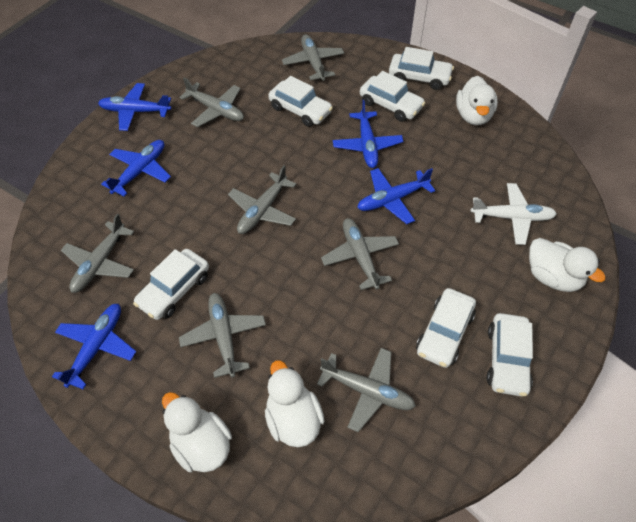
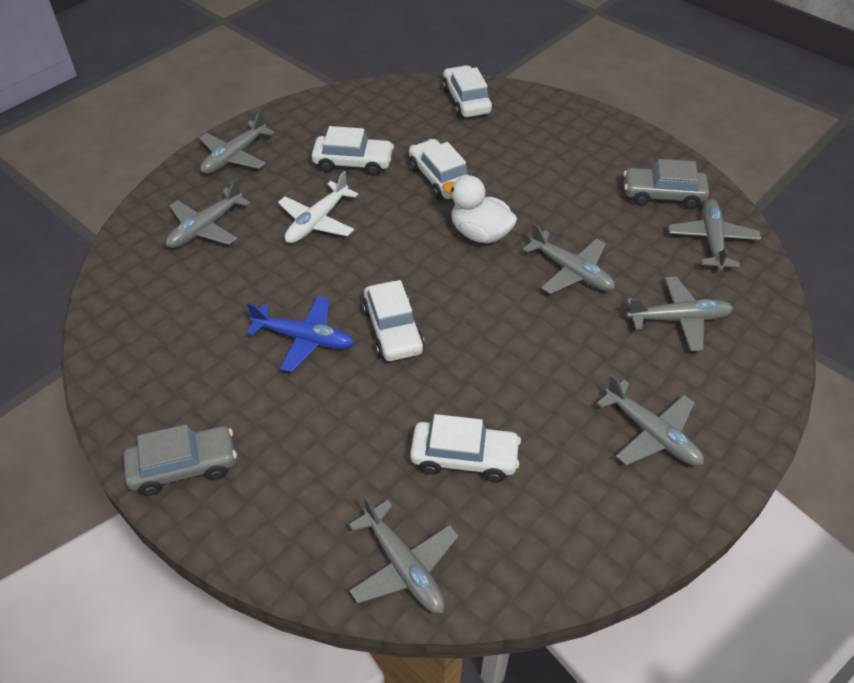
blue plane: 5 -> 1
grey car: 0 -> 2
white car: 6 -> 5
white duck: 4 -> 1

